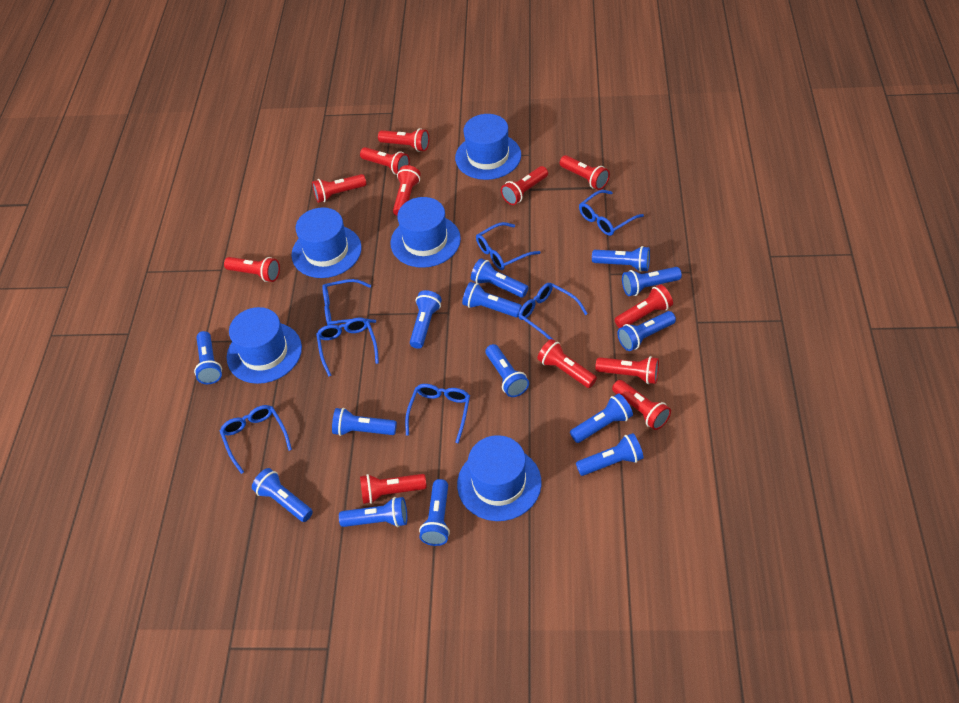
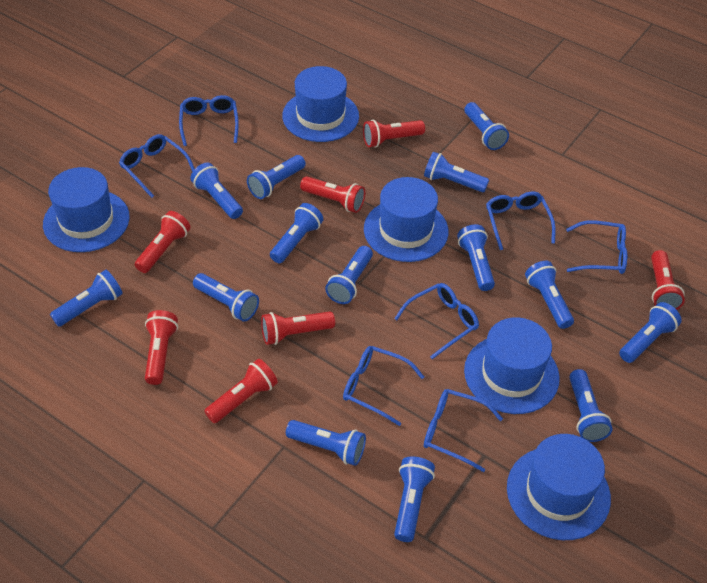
red flashlight: 12 -> 7

